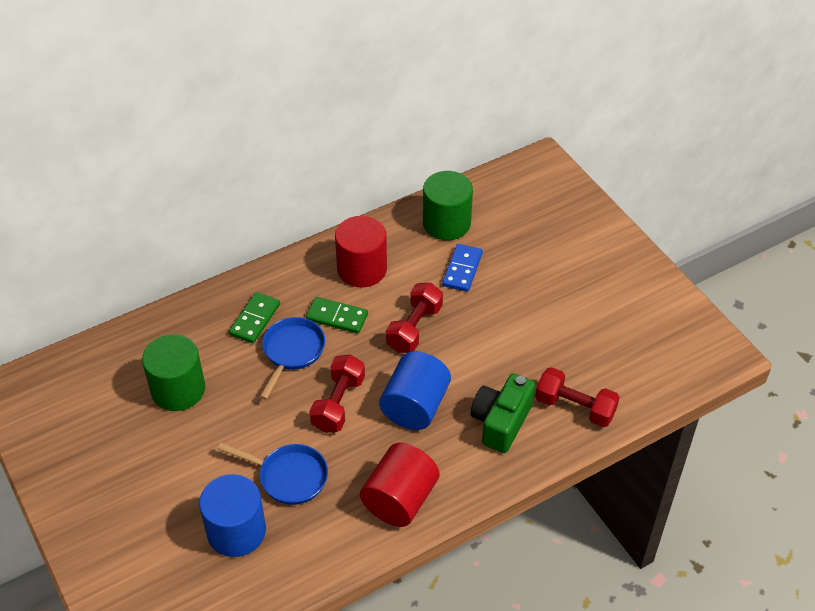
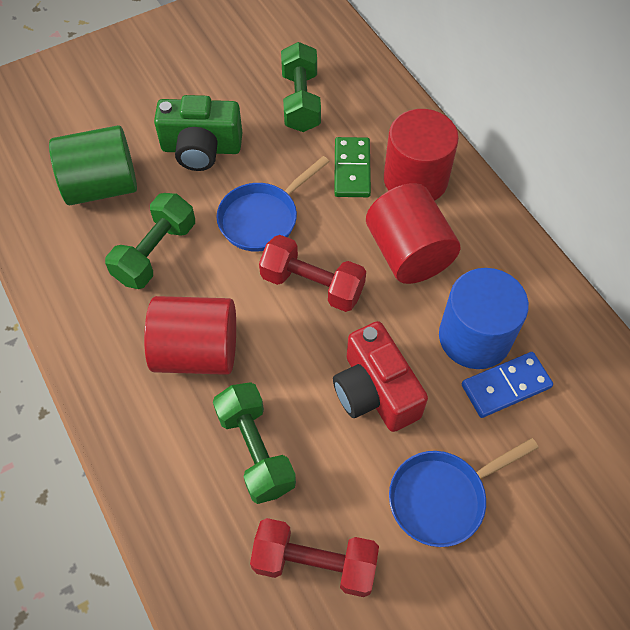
blue cylinder: 2 -> 1
green cylinder: 2 -> 1
green domino: 2 -> 1
green dumbbell: 0 -> 3
red camera: 0 -> 1
red cylinder: 2 -> 3
red dumbbell: 3 -> 2

